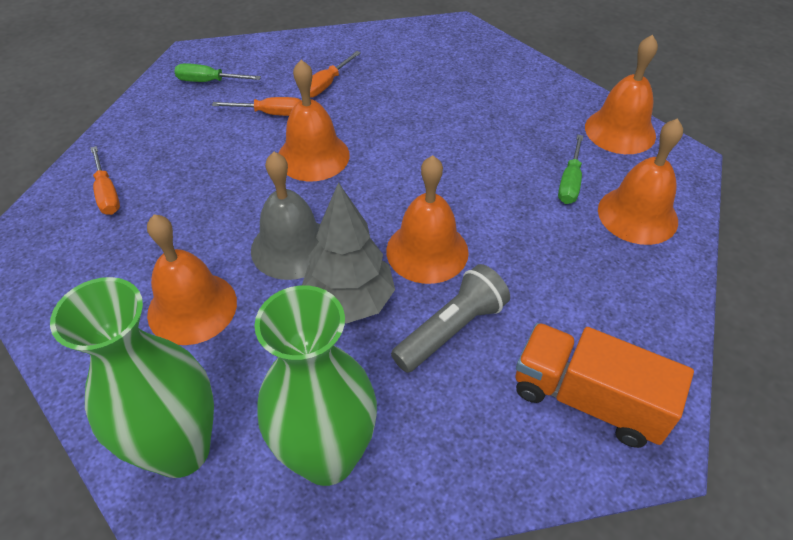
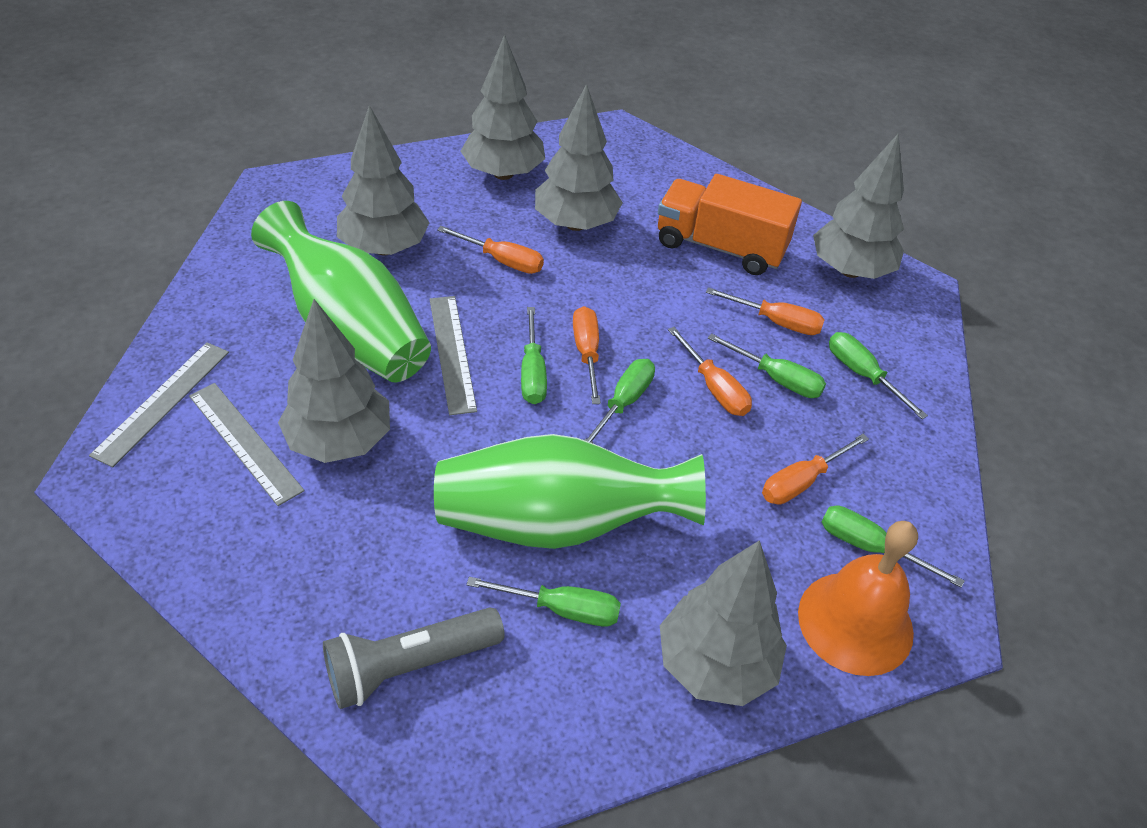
green screwdriver: 2 -> 6
grey bell: 1 -> 0
grey ruler: 0 -> 3
grey tree: 1 -> 6
orange bell: 5 -> 1
orange screwdriver: 3 -> 5

